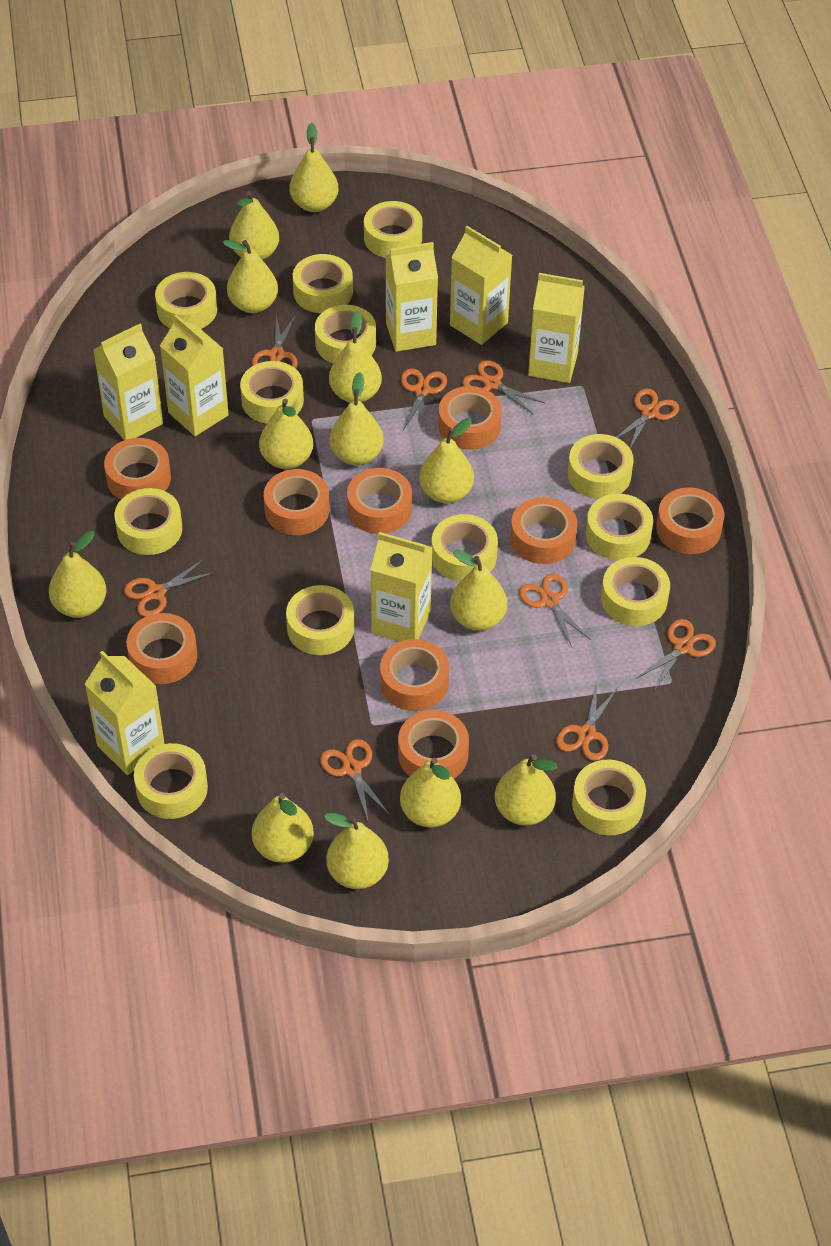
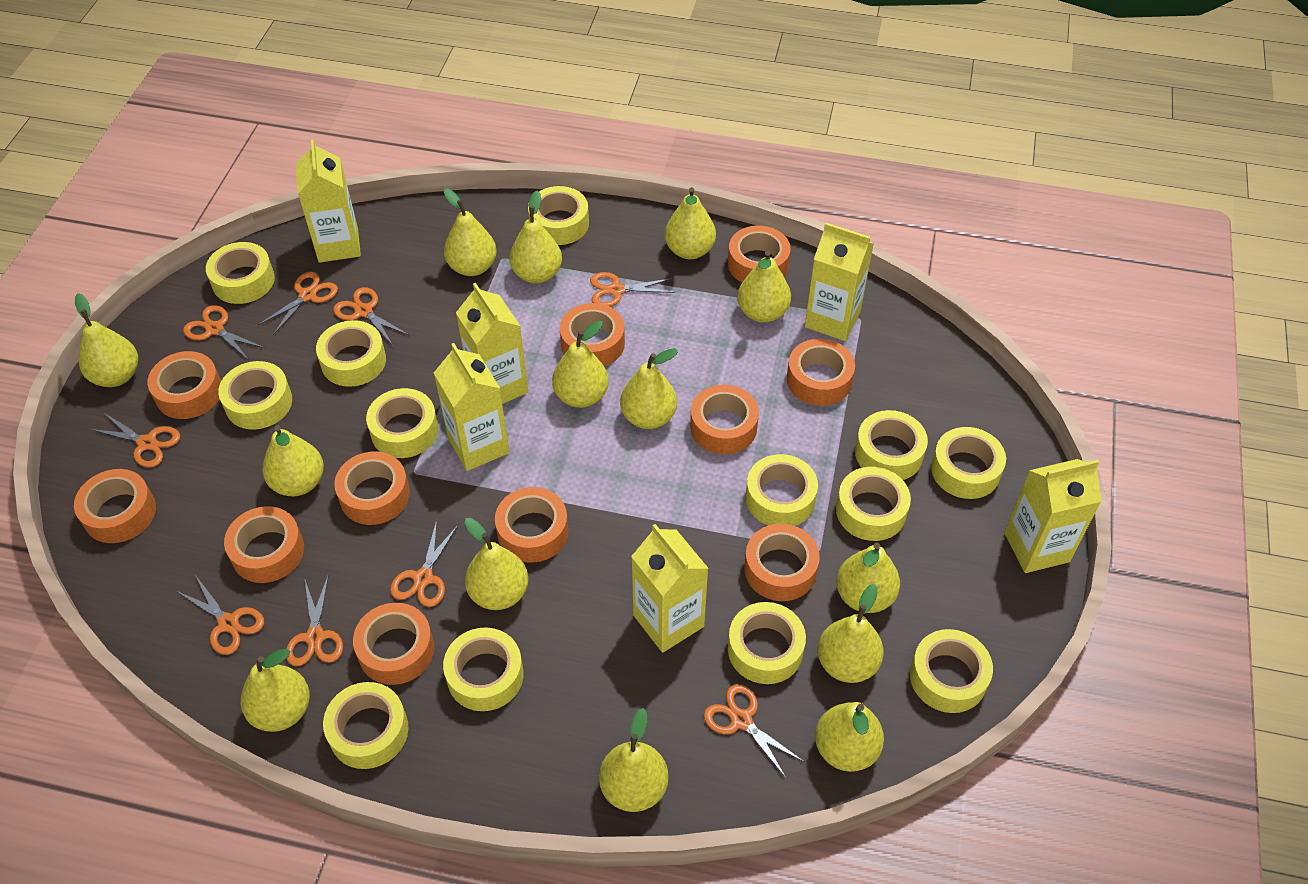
orange tape: 9 -> 11
yellow carton: 7 -> 6
yellow pear: 13 -> 14

